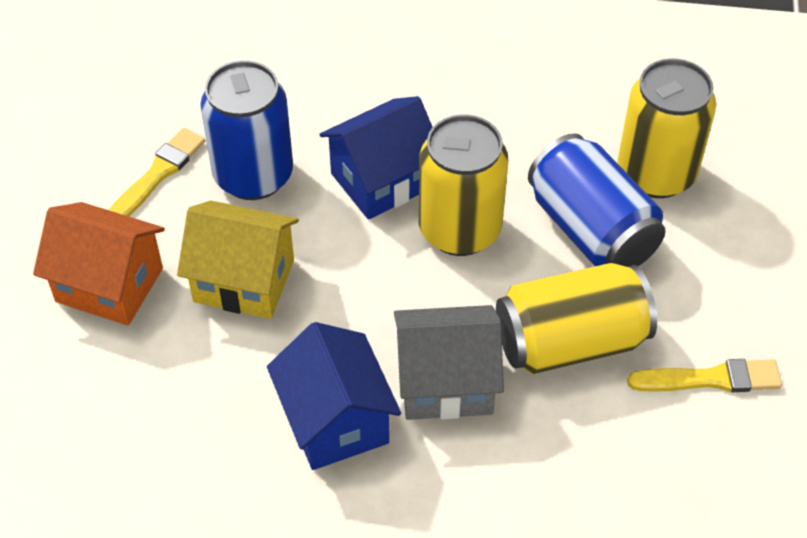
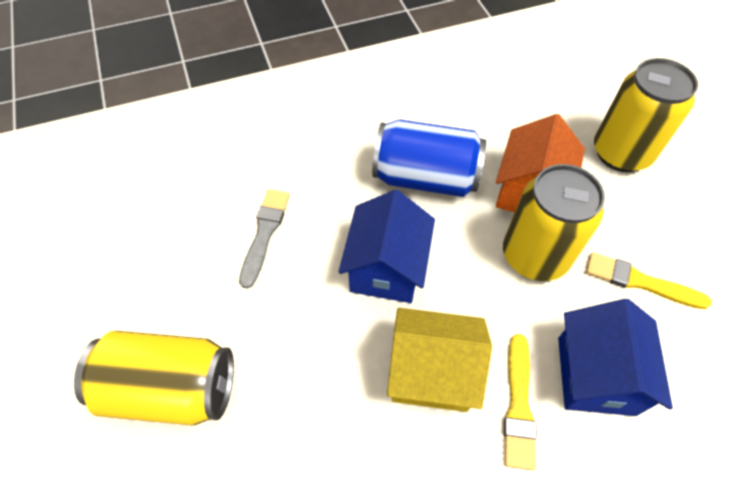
blue can: 2 -> 1
grey brush: 0 -> 1
grey house: 1 -> 0

